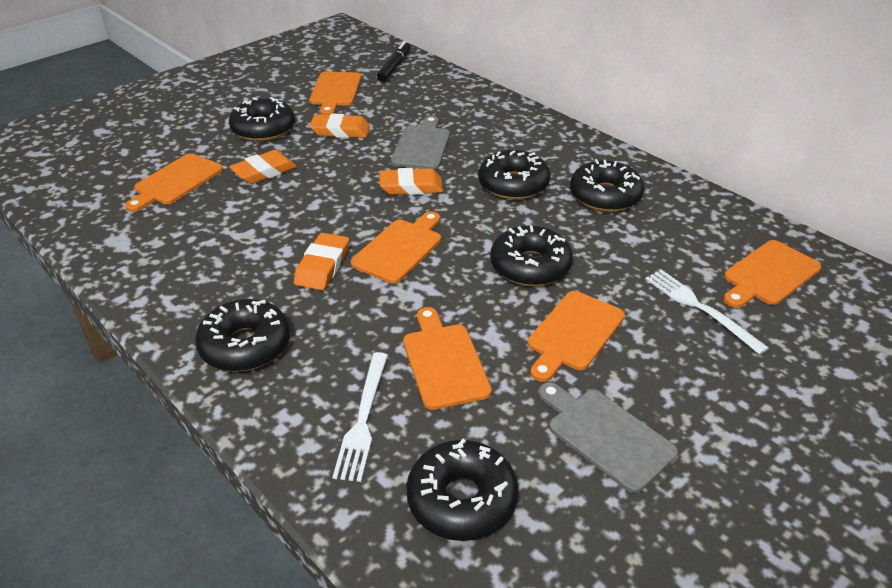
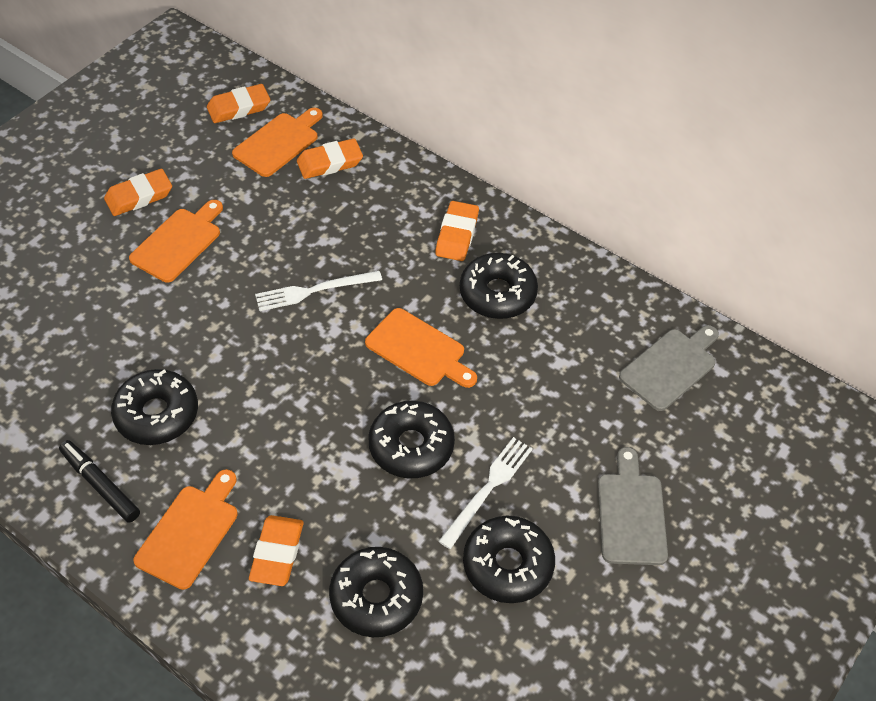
black donut: 6 -> 5
orange cutting board: 6 -> 4
orange eraser: 4 -> 5

